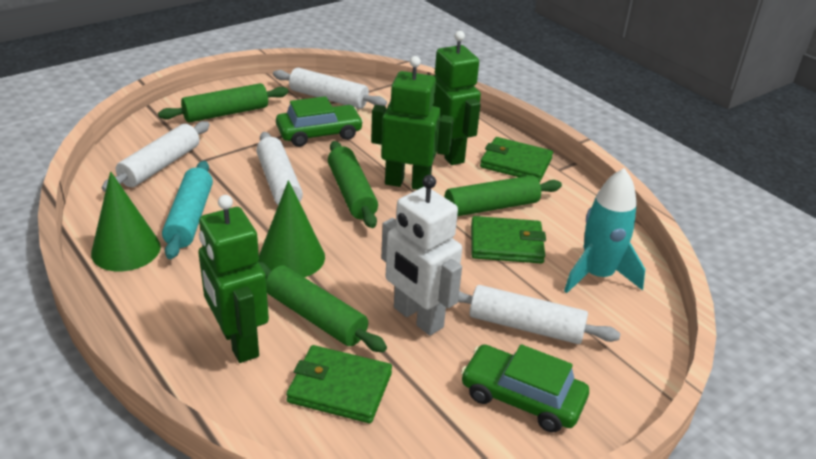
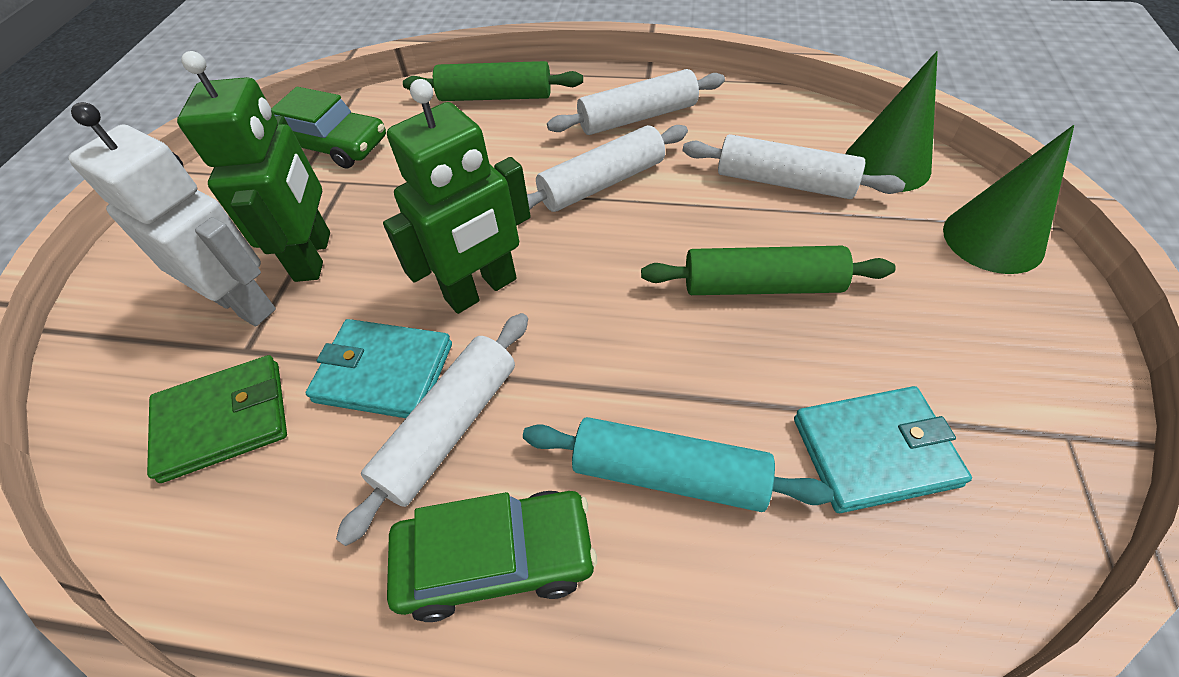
green robot: 3 -> 2
green rolling pin: 4 -> 2
green wallet: 3 -> 1
turquoise rocket: 1 -> 0
turquoise wallet: 0 -> 2

